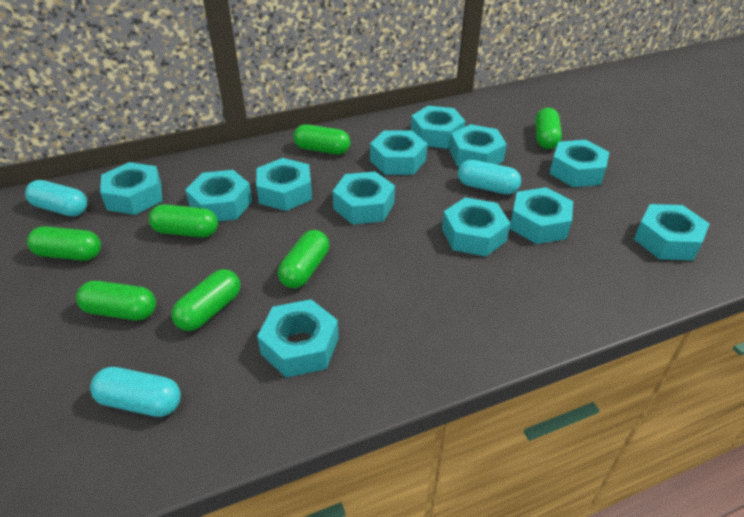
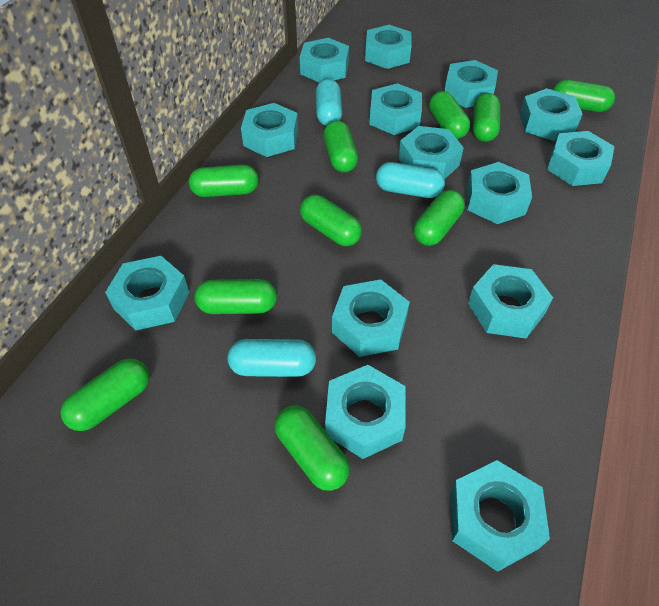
green capsule: 7 -> 10
turquoise nut: 12 -> 14

